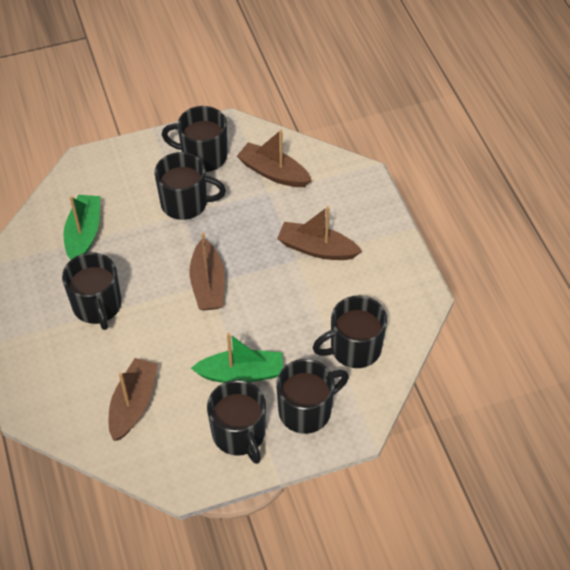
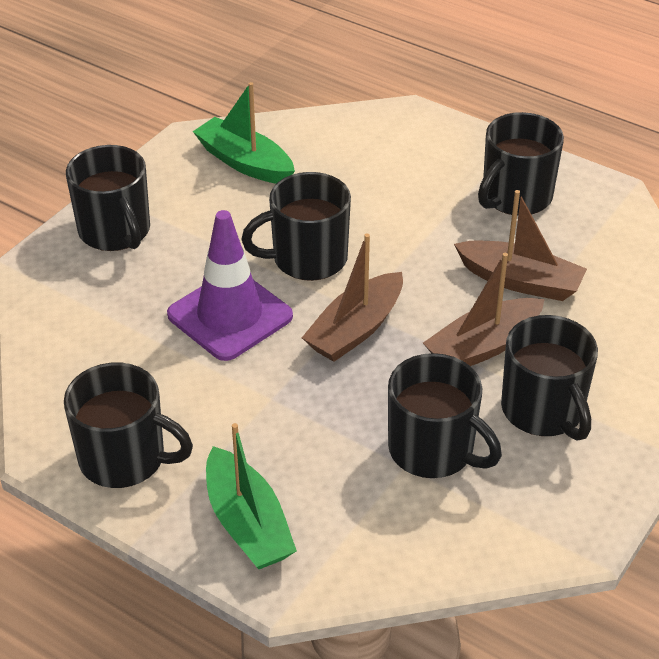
brown boat: 4 -> 3
purple traffic cone: 0 -> 1

